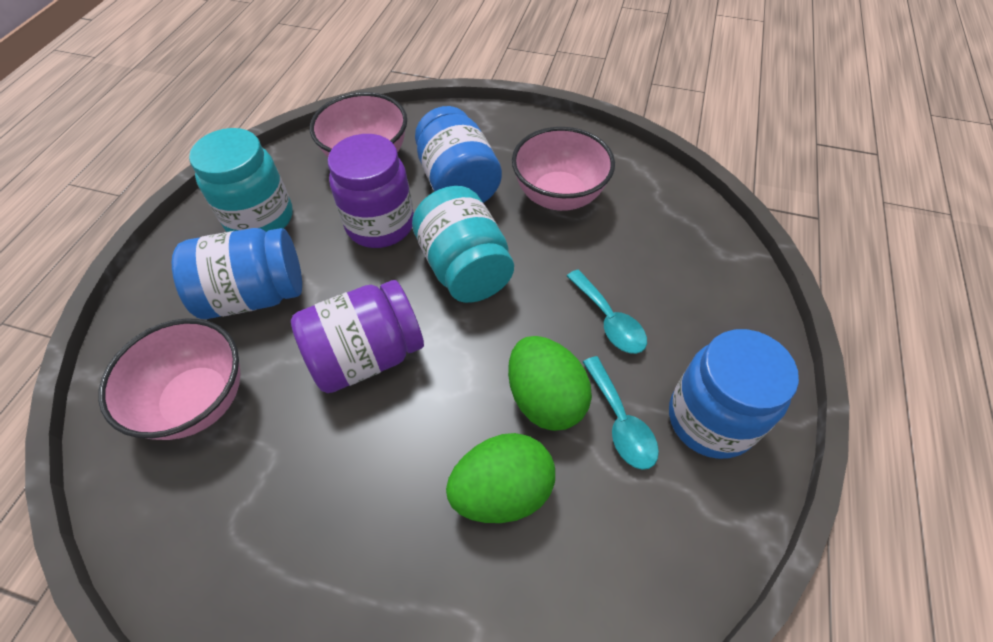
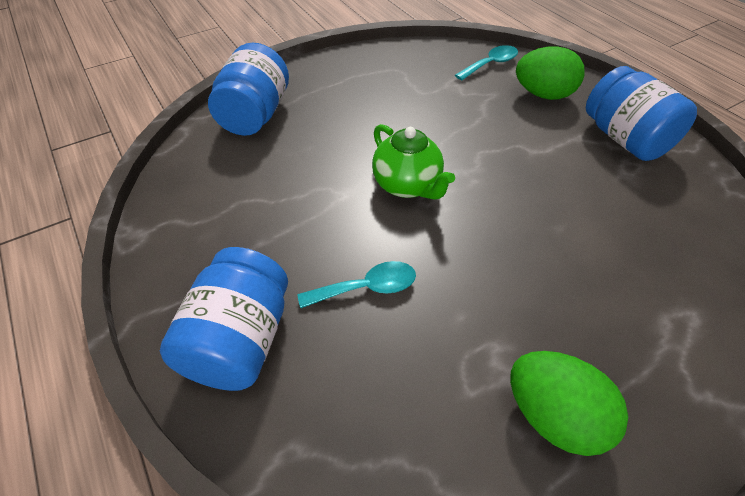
green teapot: 0 -> 1
pink bowl: 3 -> 0
purple jar: 2 -> 0
turquoise jar: 2 -> 0

